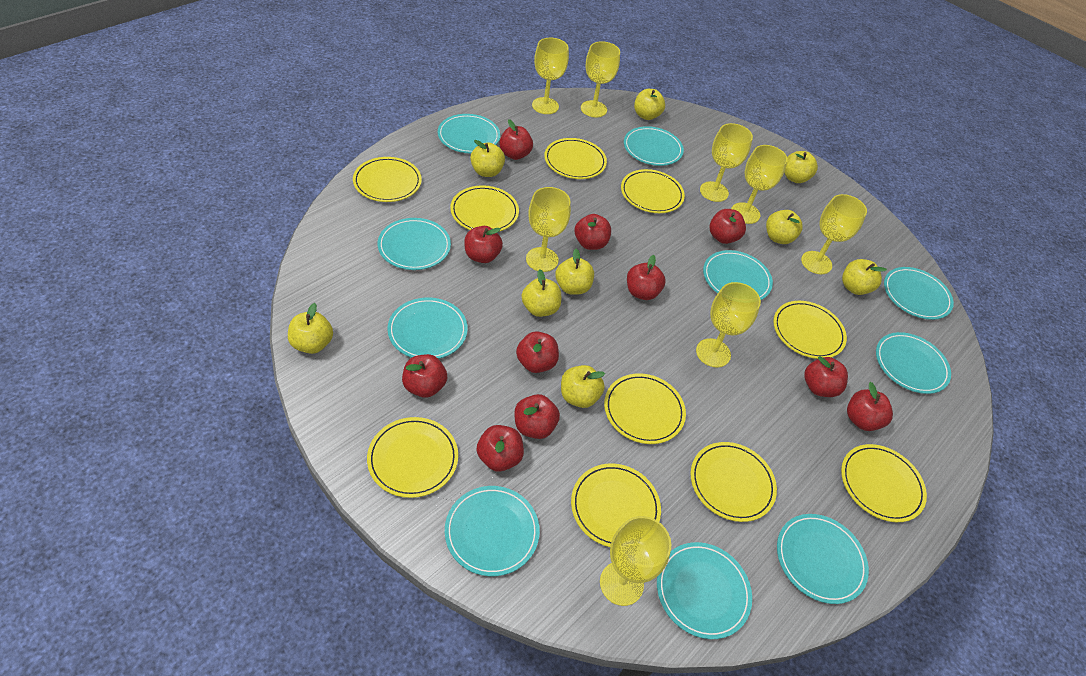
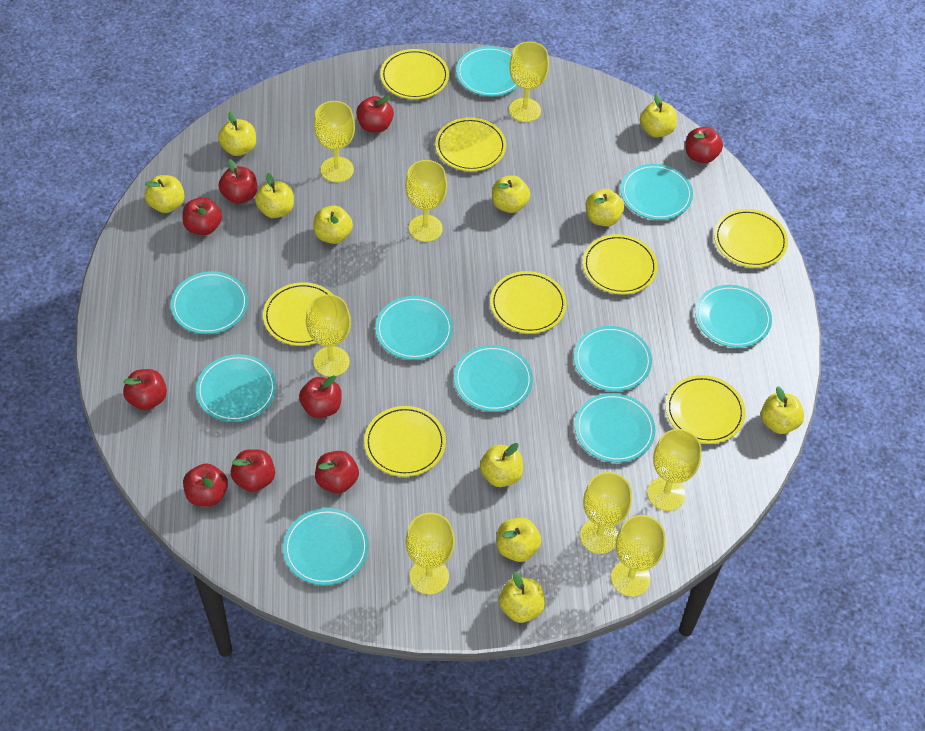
red apple: 11 -> 9
yellow apple: 9 -> 11
yellow plate: 10 -> 8

